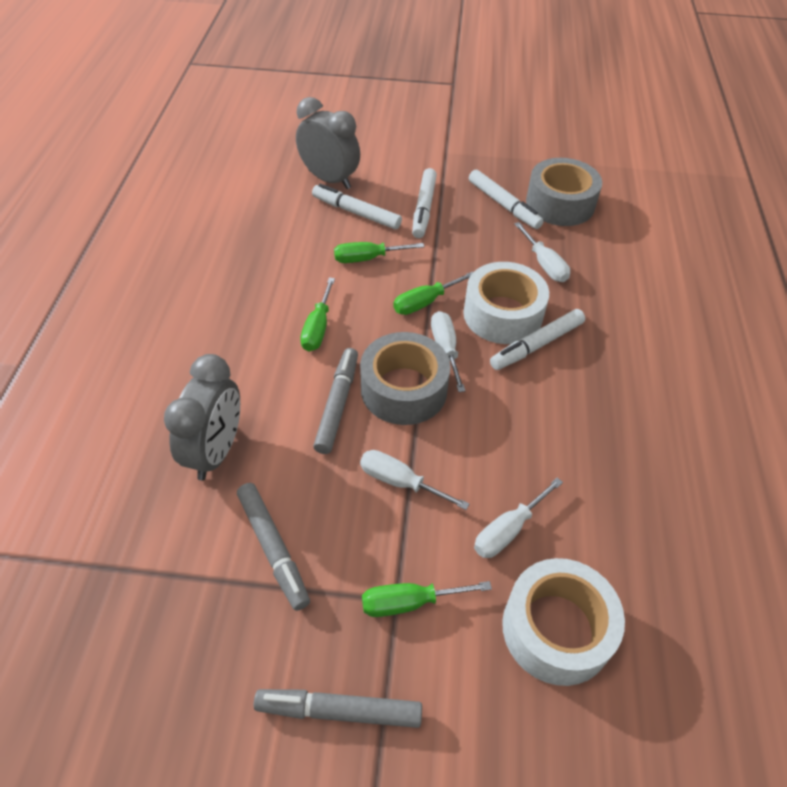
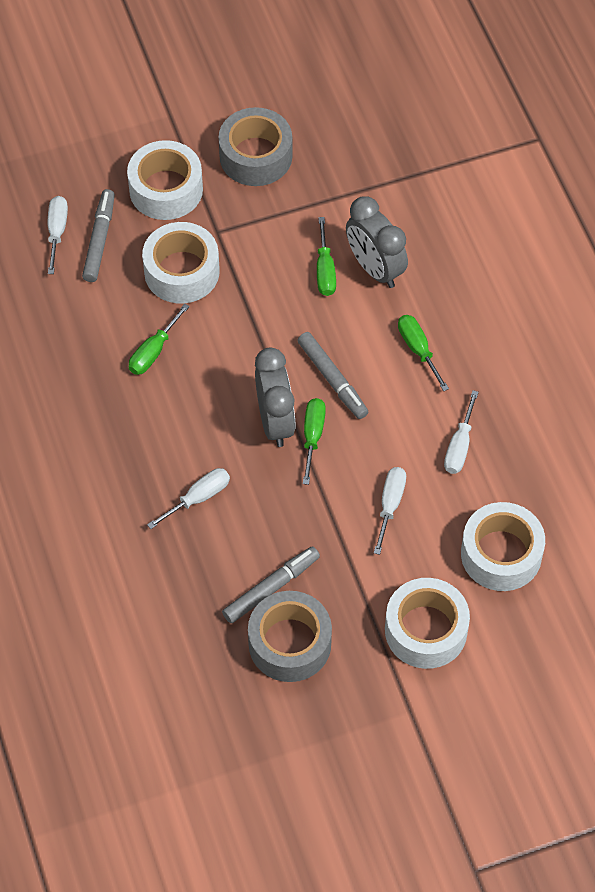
white marker: 4 -> 0
white tape: 2 -> 4

